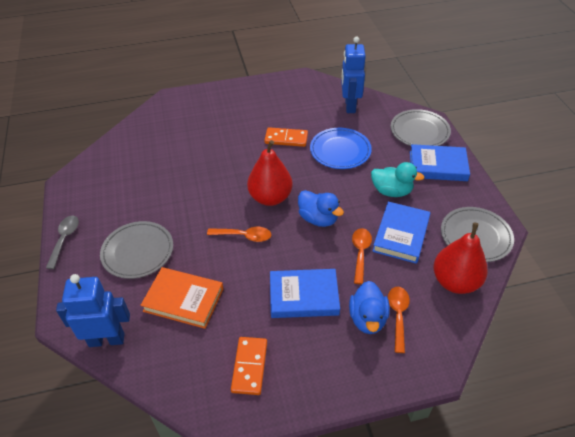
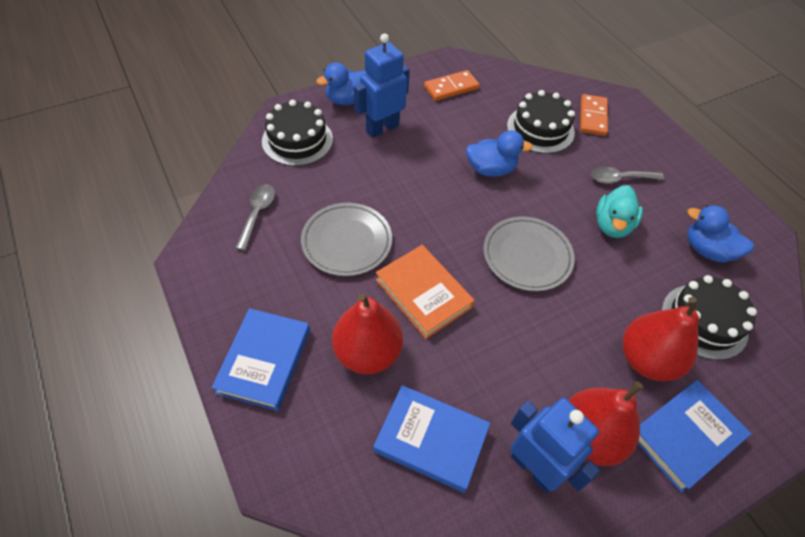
black cake: 0 -> 3
blue duck: 2 -> 3
blue plate: 1 -> 0
grey plate: 3 -> 2
grey spoon: 1 -> 2
orange spoon: 3 -> 0
red pear: 2 -> 3

